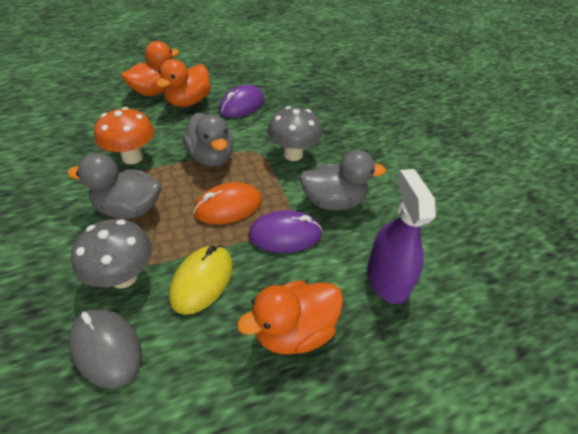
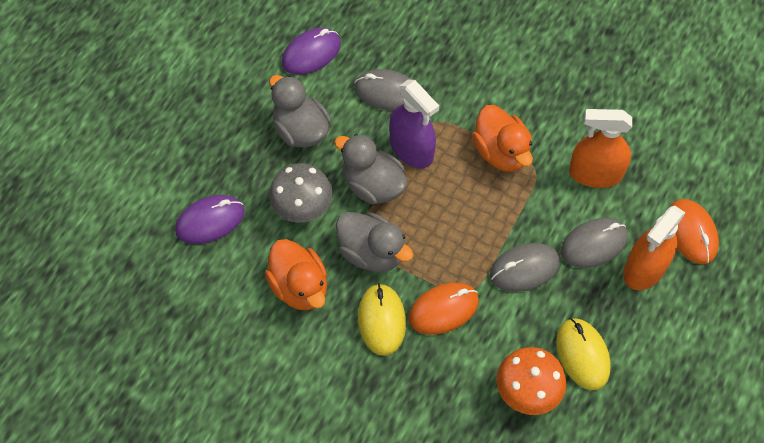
grey mouse: 1 -> 3
grey mushroom: 2 -> 1
orange duck: 3 -> 2
orange mouse: 1 -> 2
orange spray bottle: 0 -> 2
yellow mouse: 1 -> 2

